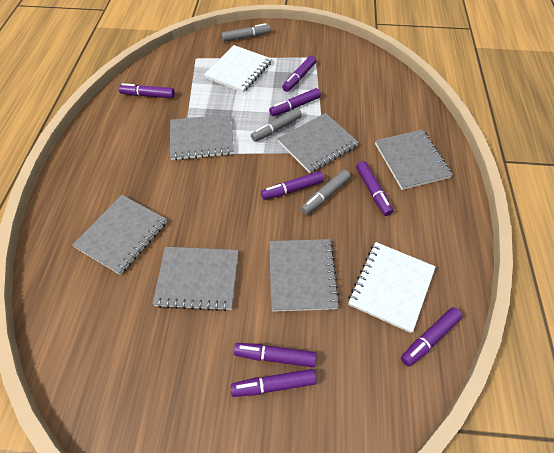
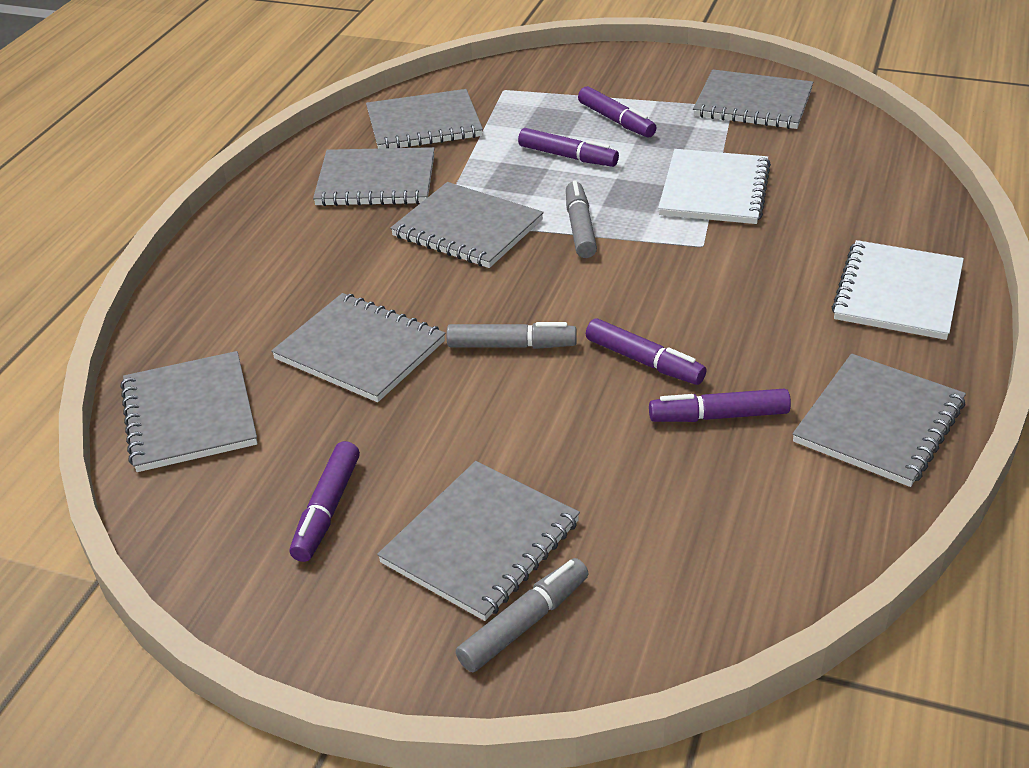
grey notebook: 6 -> 8
purple marker: 8 -> 5

